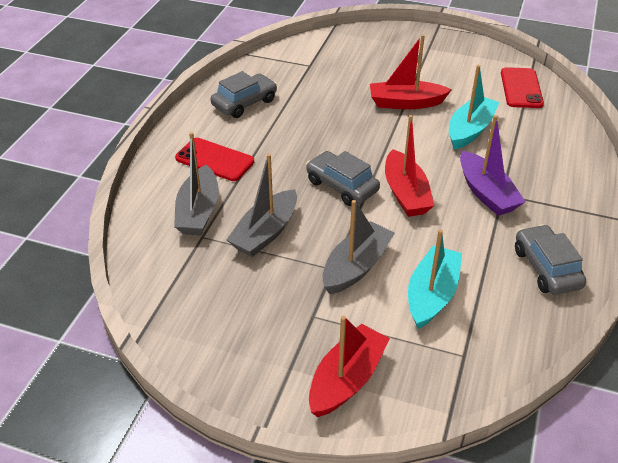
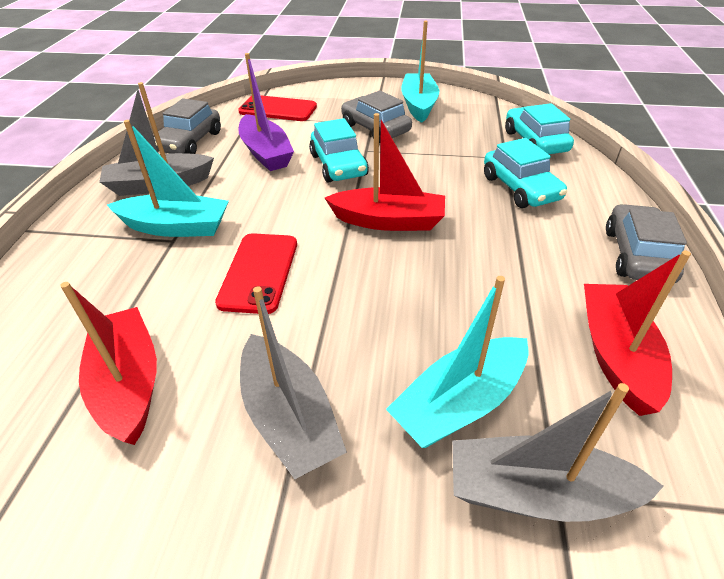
turquoise boat: 2 -> 3
turquoise car: 0 -> 3

